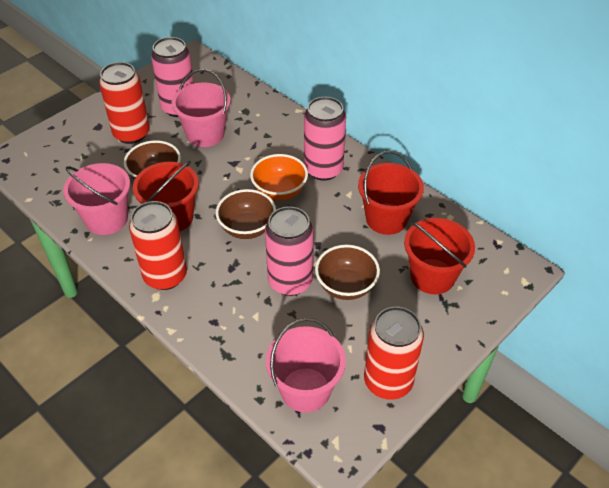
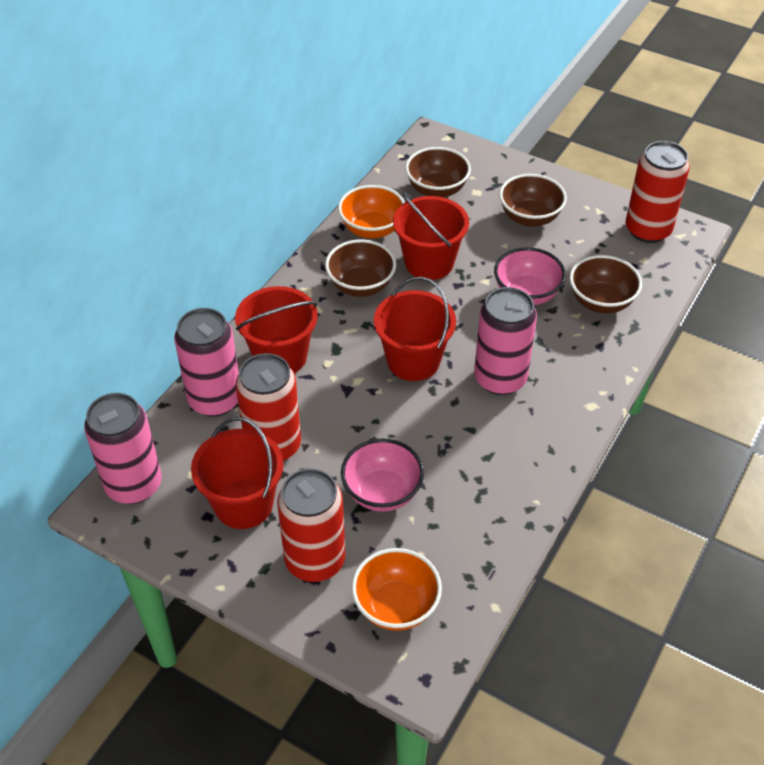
brown bowl: 3 -> 4
orange bowl: 1 -> 2
pink bowl: 0 -> 2
pink bucket: 3 -> 0
red bucket: 3 -> 4

